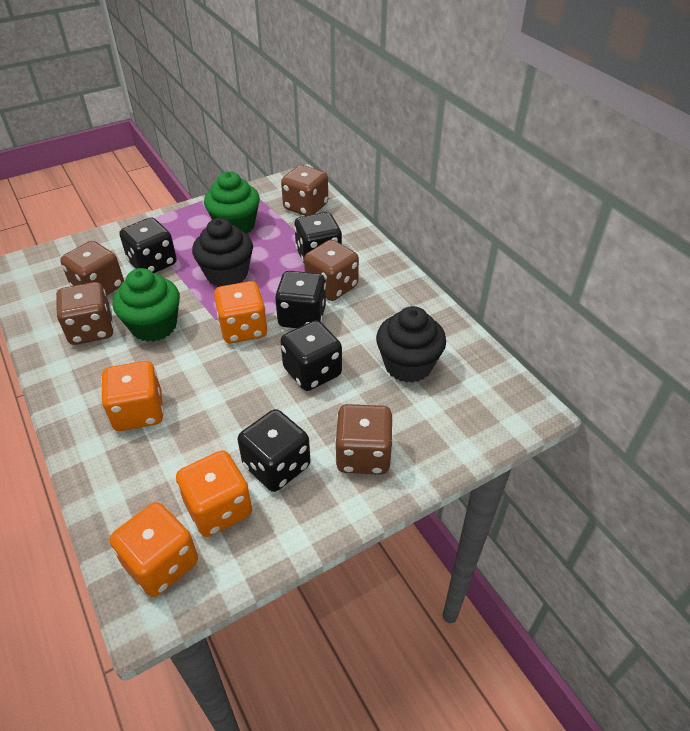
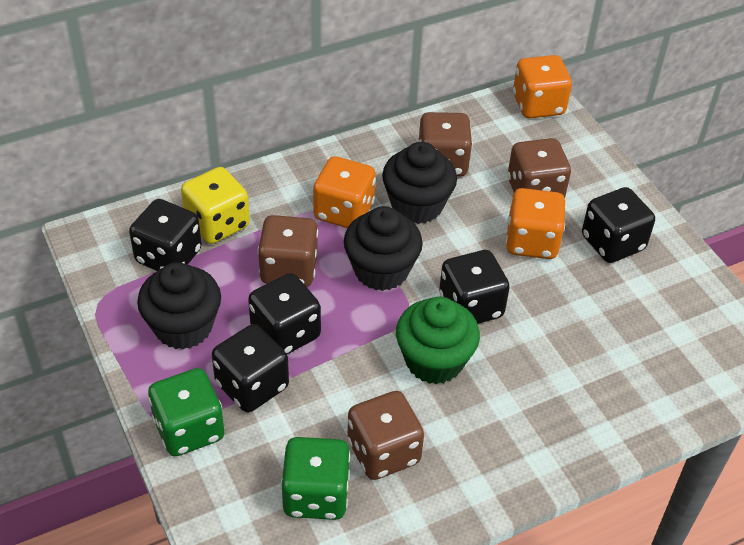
black cupcake: 2 -> 3
brown dice: 5 -> 4
green cupcake: 2 -> 1
green dice: 0 -> 2
orange dice: 4 -> 3
yellow dice: 0 -> 1

